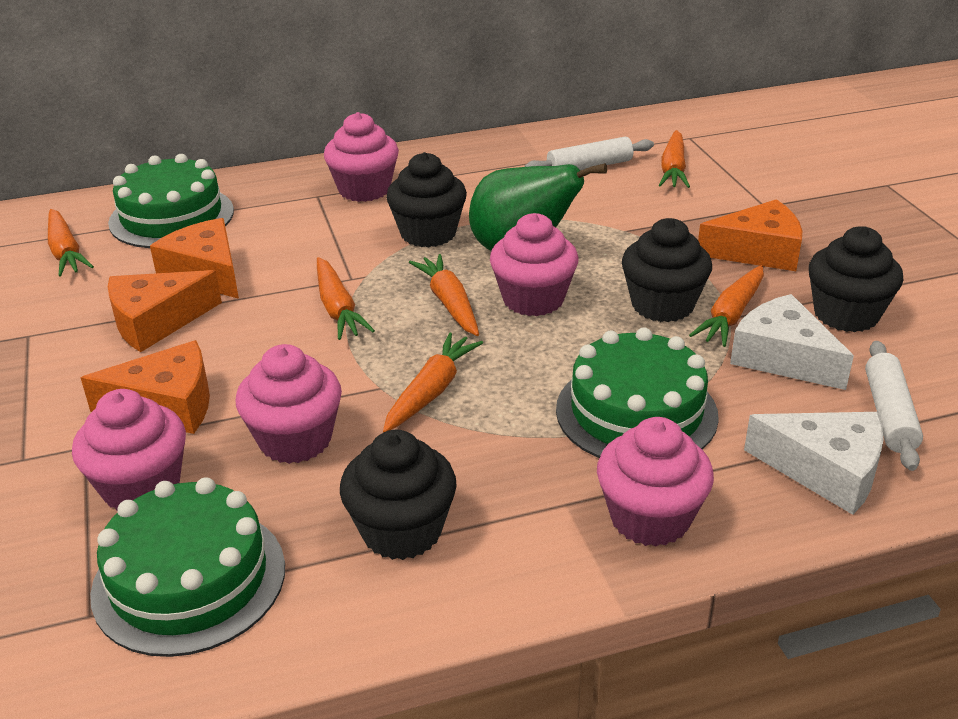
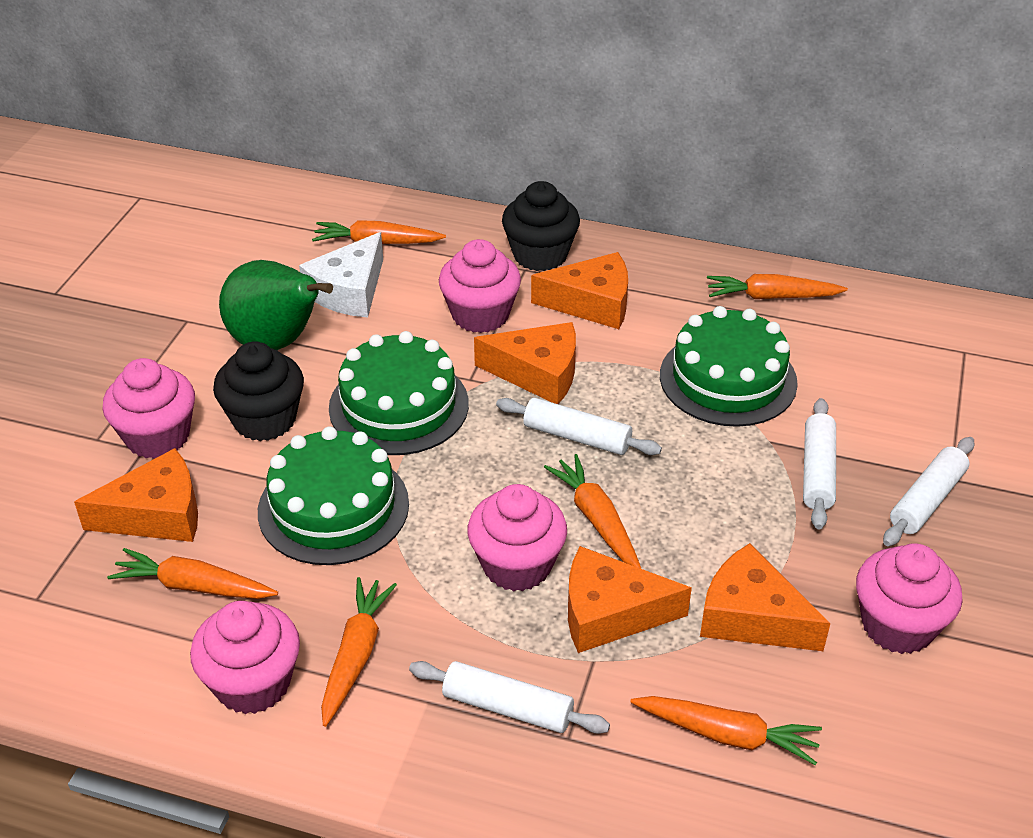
black cupcake: 4 -> 2
orange cheese: 4 -> 5
white cheese: 2 -> 1
white rolling pin: 2 -> 4

